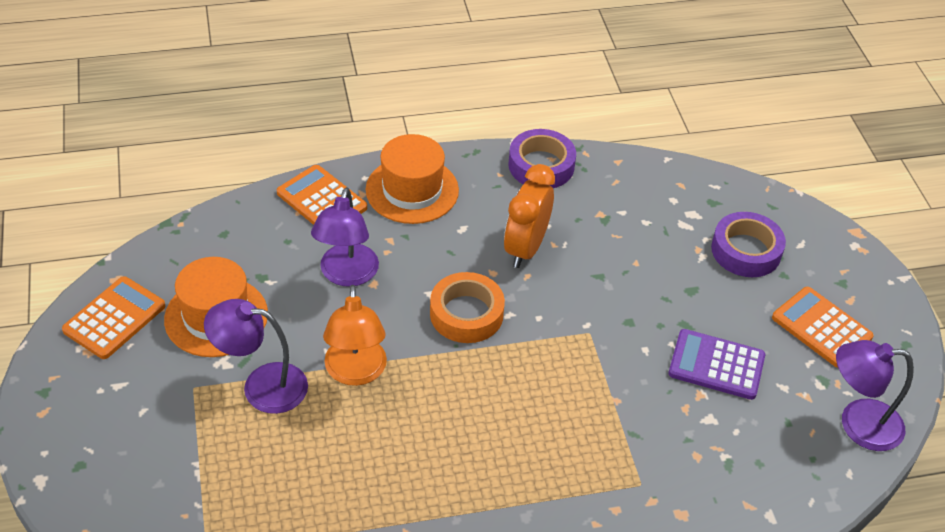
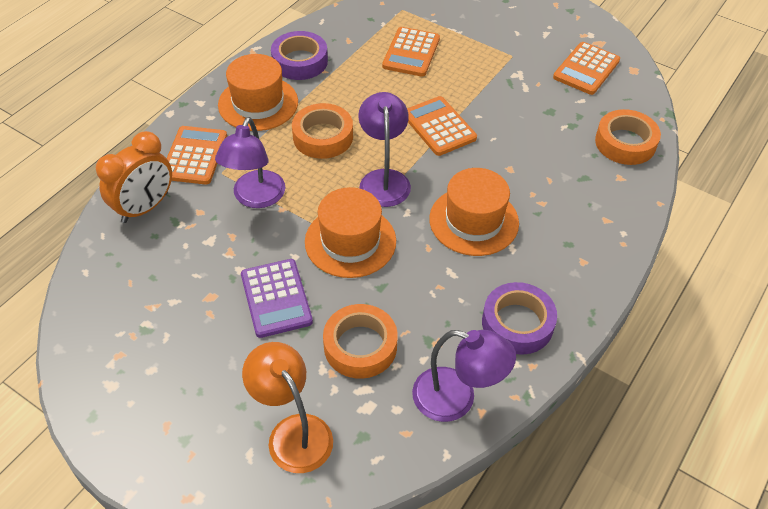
orange calculator: 3 -> 4
orange hat: 2 -> 3
orange tape: 1 -> 3

